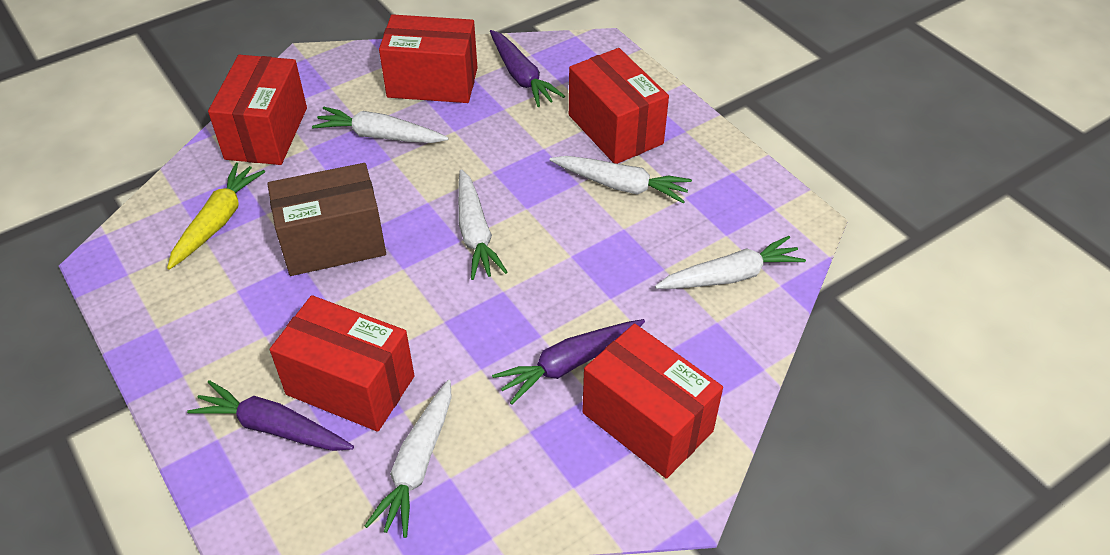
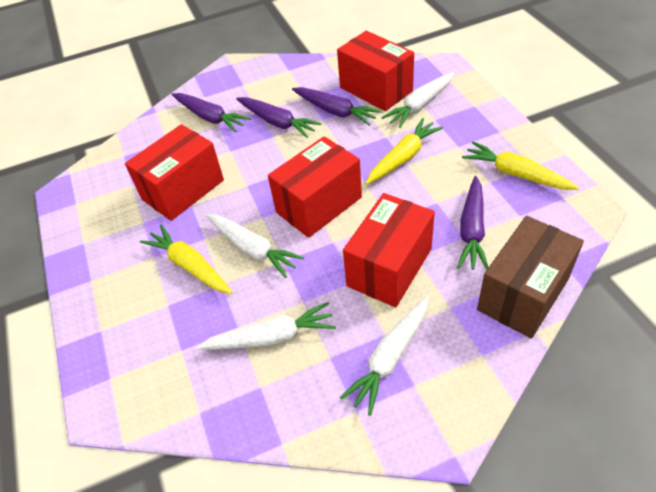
purple carrot: 3 -> 4
red box: 5 -> 4
white carrot: 5 -> 4
yellow carrot: 1 -> 3

